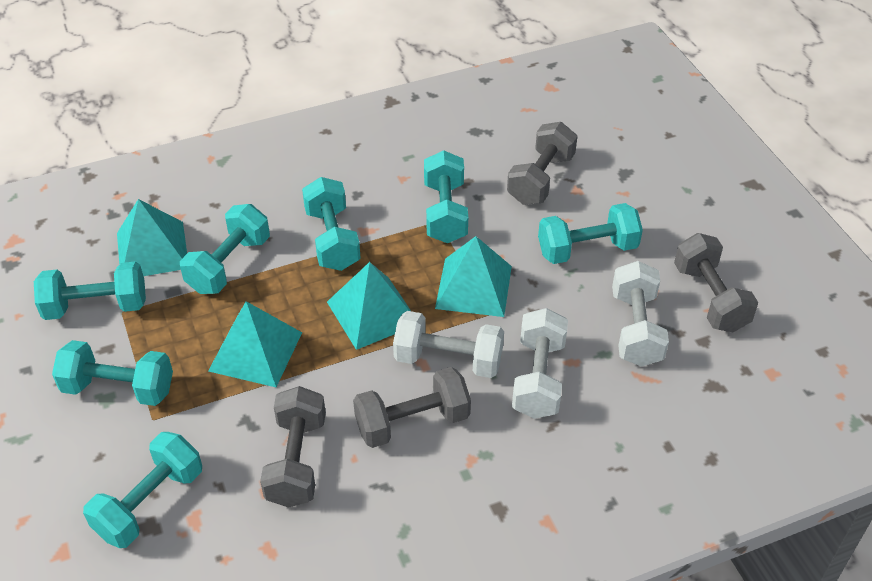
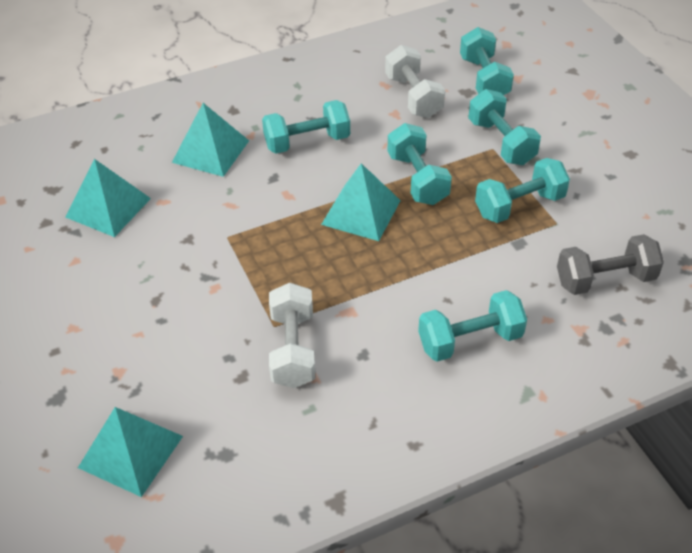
grey dumbbell: 4 -> 1
turquoise dumbbell: 7 -> 6
white dumbbell: 3 -> 2

